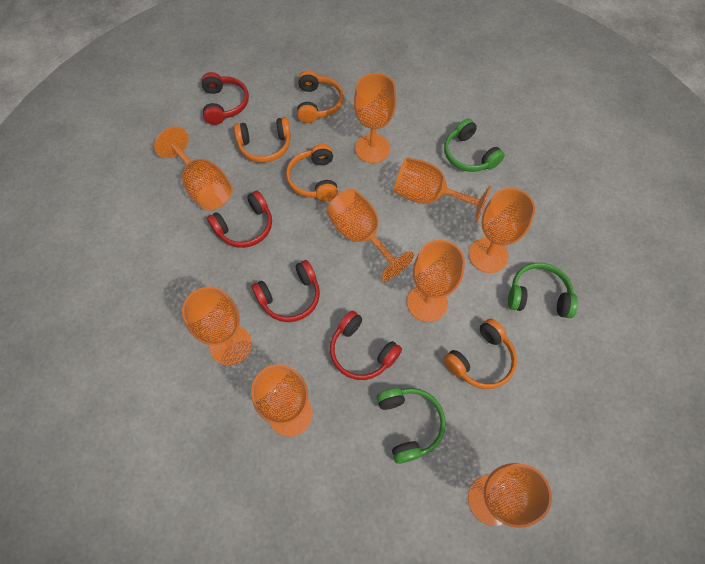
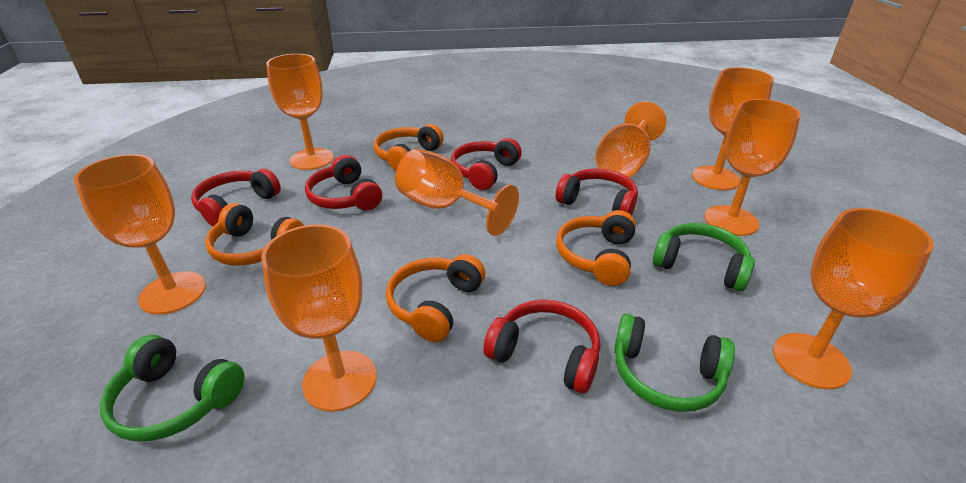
orange goblet: 9 -> 8
red headphones: 4 -> 5

